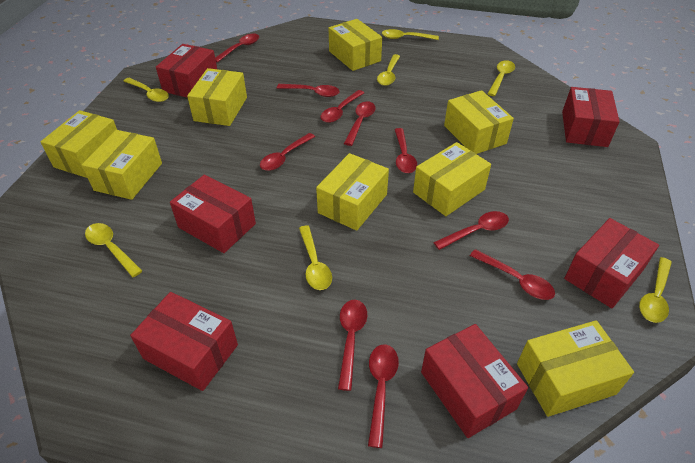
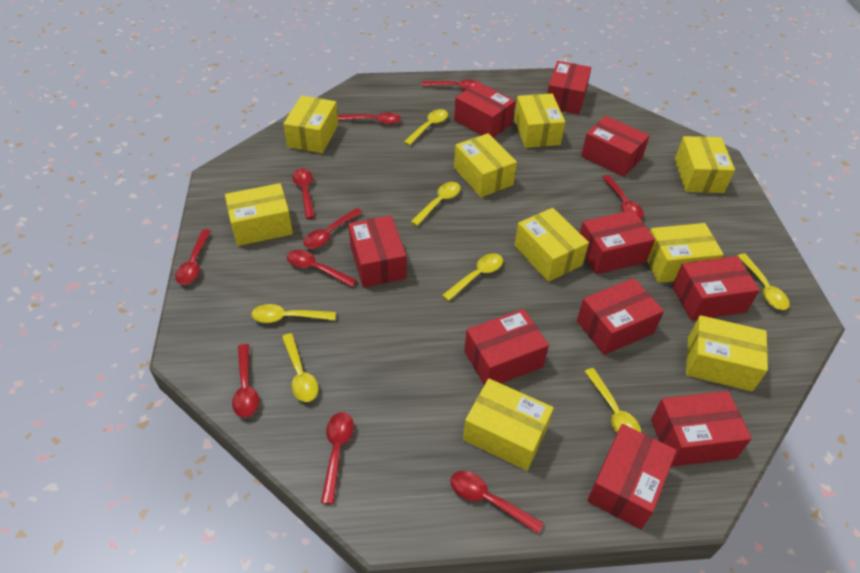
red box: 6 -> 10
yellow box: 8 -> 9

